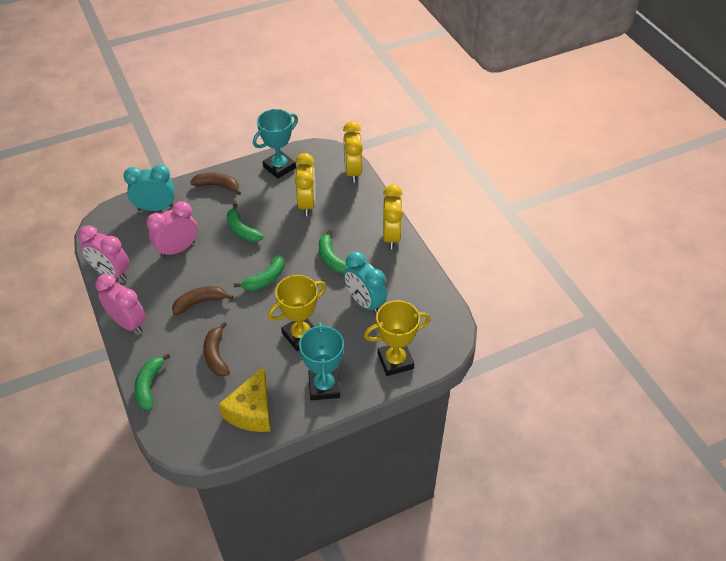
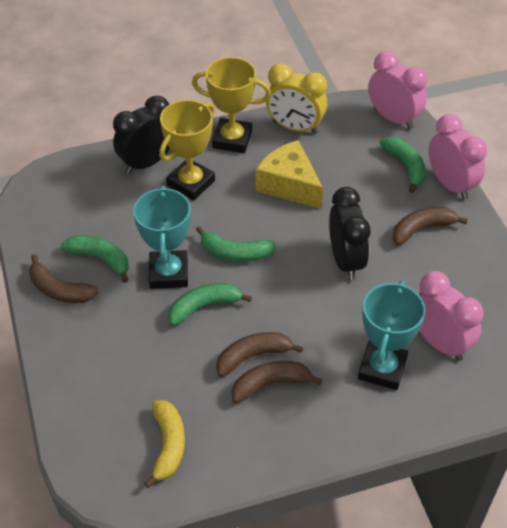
black clock: 0 -> 2
brown banana: 3 -> 4
turquoise clock: 2 -> 0
yellow banana: 0 -> 1
yellow clock: 3 -> 1

